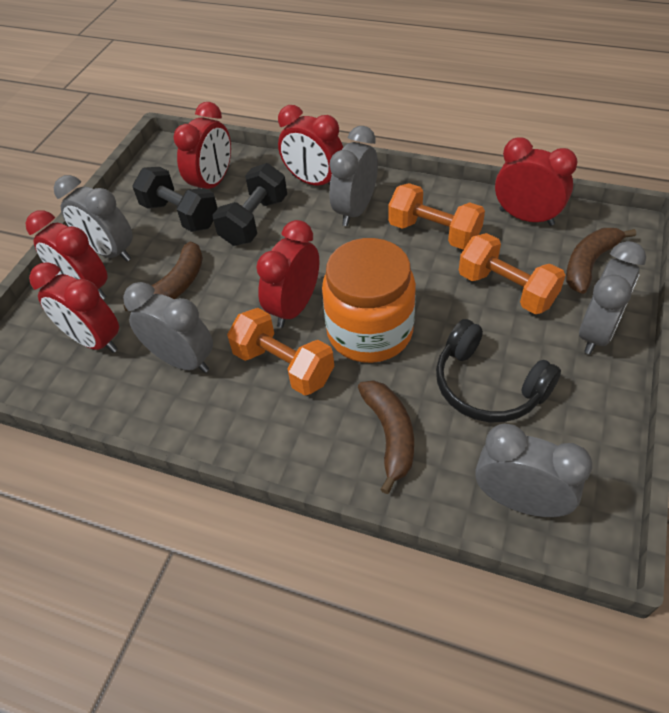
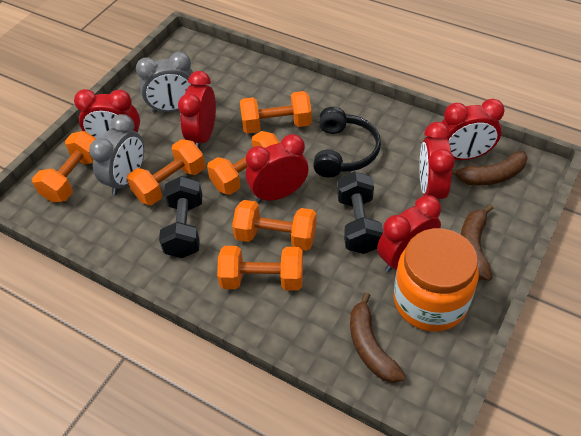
grey clock: 5 -> 2
orange dumbbell: 3 -> 6

